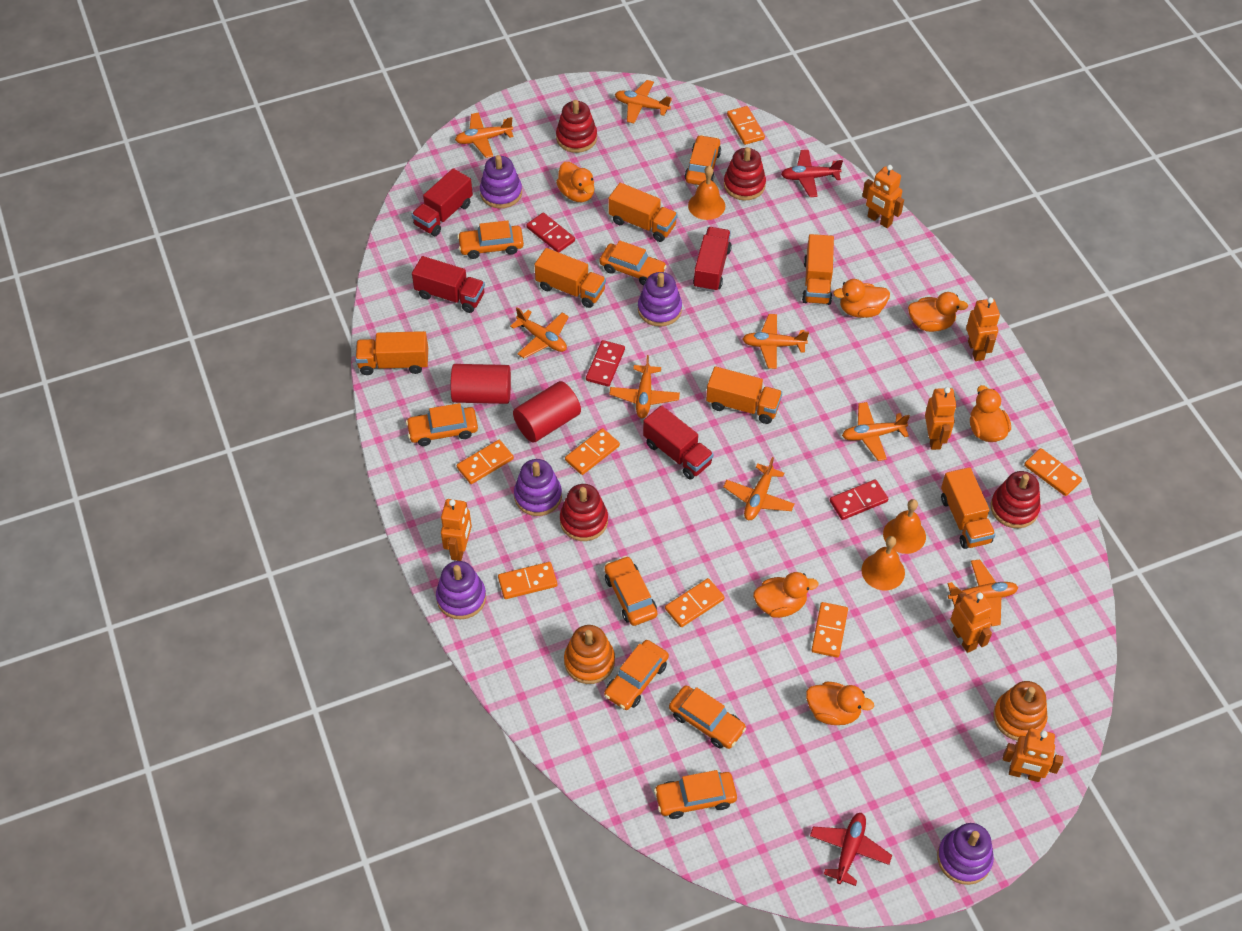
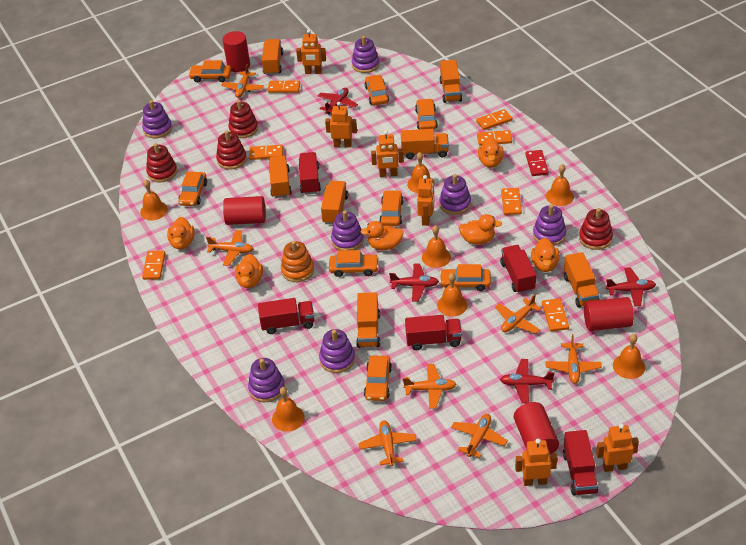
orange bell: 3 -> 7
orange plane: 8 -> 7
orange stacking toy: 2 -> 1
orange truck: 6 -> 7
purple stacking toy: 5 -> 7
red cylinder: 2 -> 4
red domino: 3 -> 1
red plane: 2 -> 4
red truck: 4 -> 5

